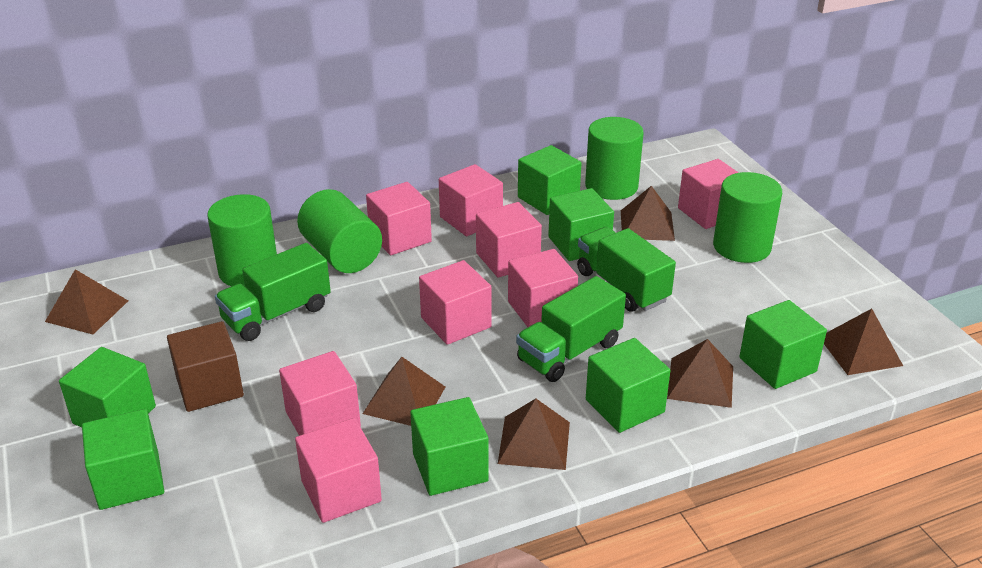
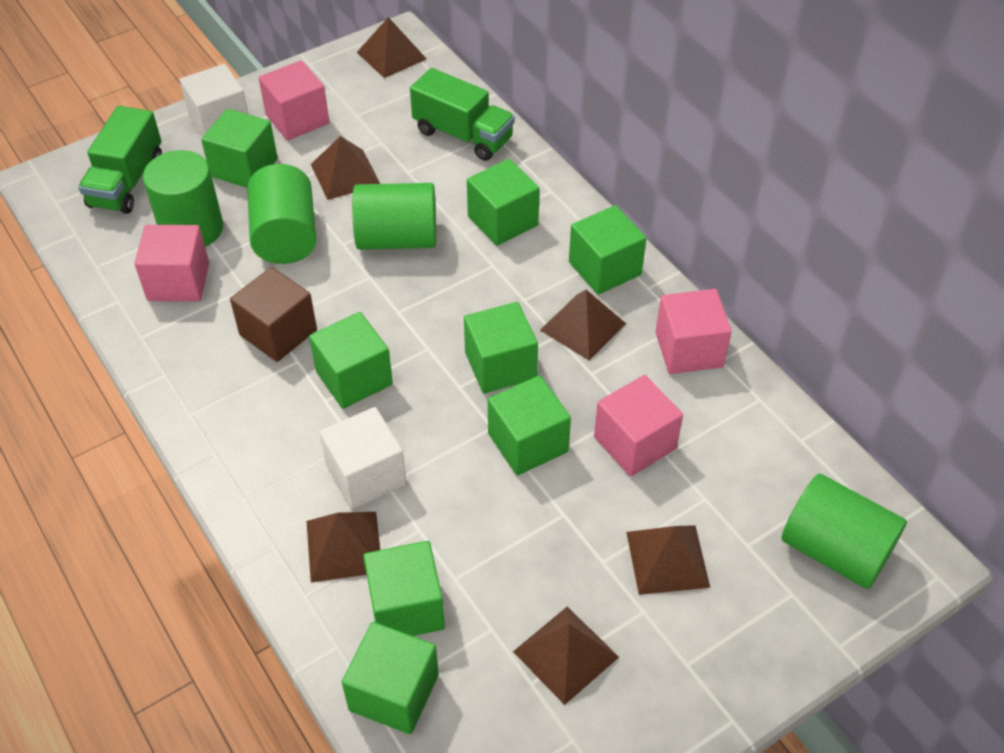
green cube: 7 -> 8
green truck: 3 -> 2
pink cube: 8 -> 4
white cube: 0 -> 2

